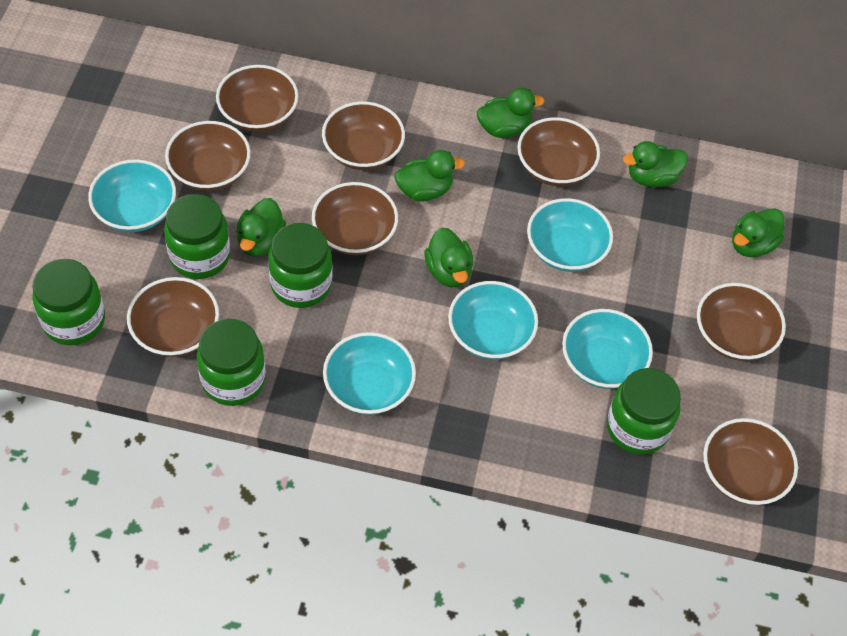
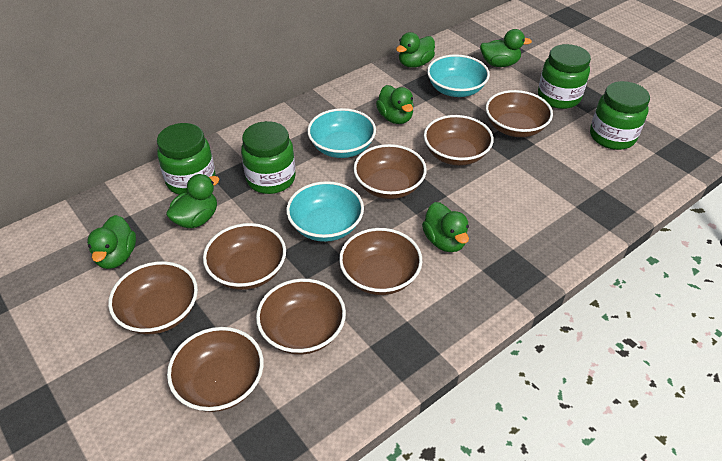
green jar: 5 -> 4
turquoise bowl: 5 -> 3

